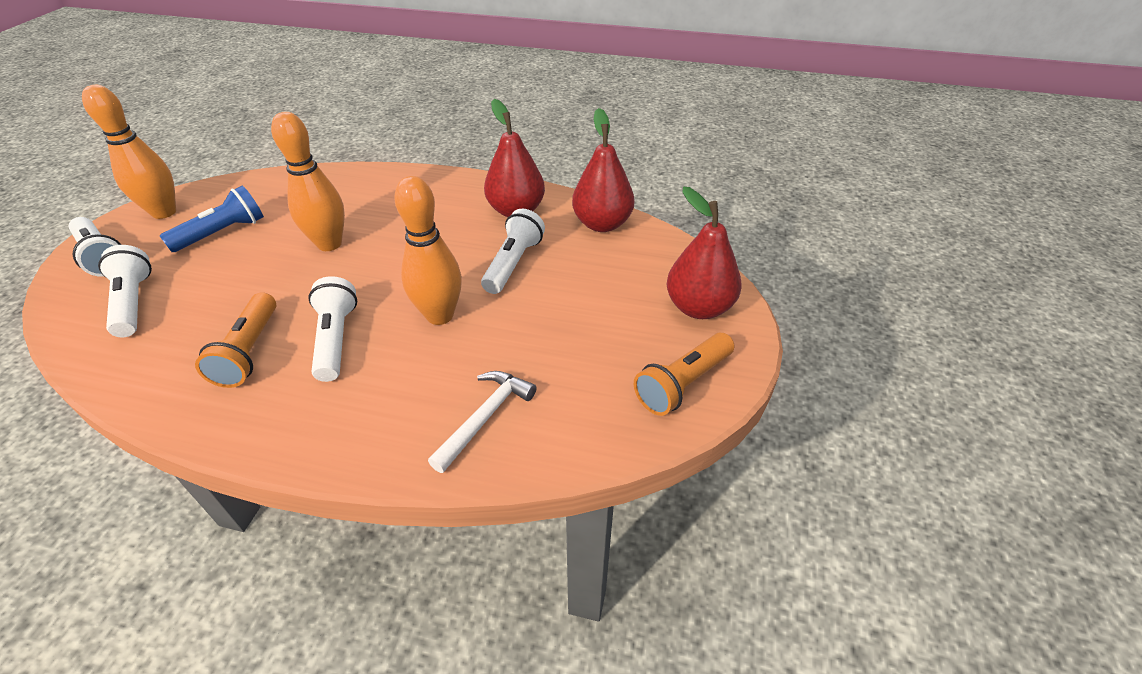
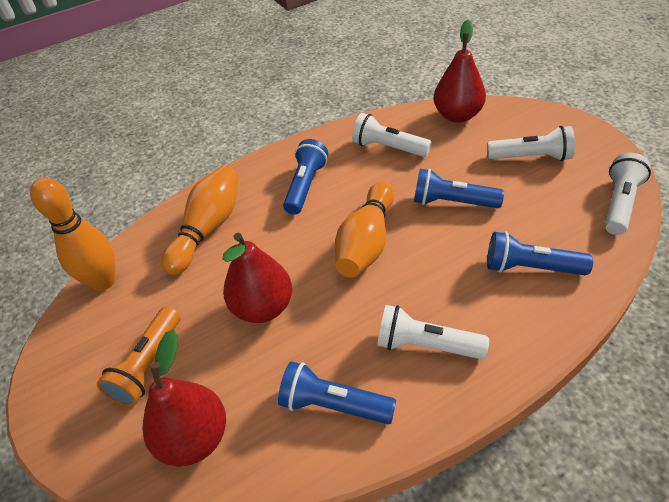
blue flashlight: 1 -> 4
orange flashlight: 2 -> 1
white hammer: 1 -> 0

